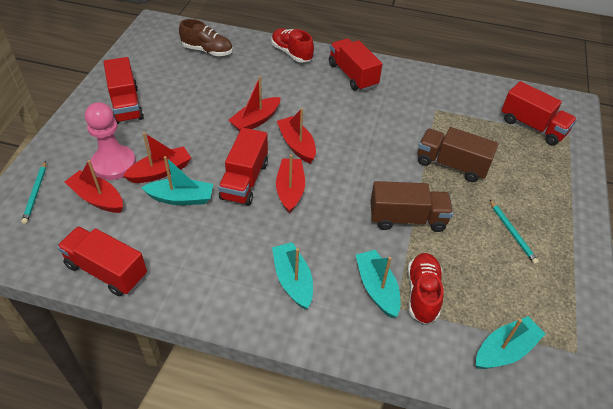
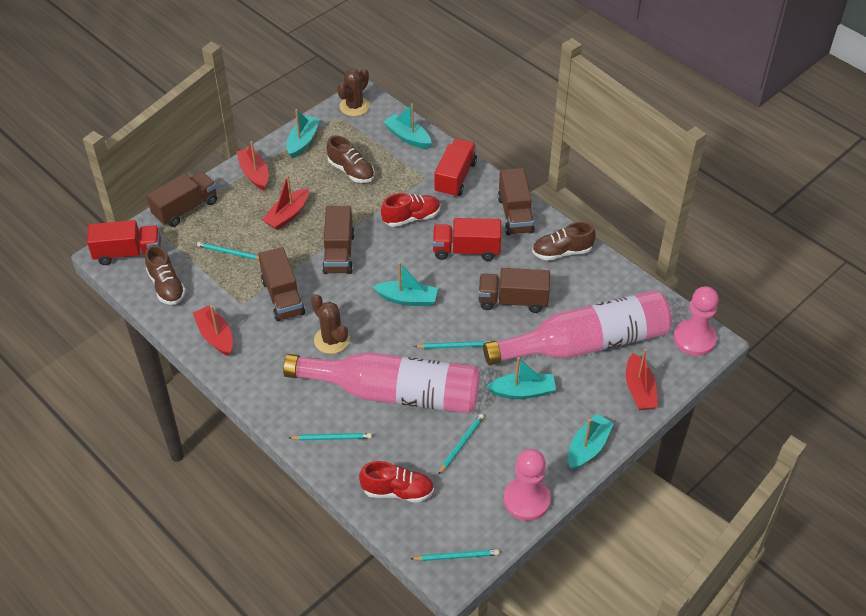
brown cactus: 0 -> 2
brown shoe: 1 -> 3
brown truck: 2 -> 5
pink bottle: 0 -> 2
pink pawn: 1 -> 2
red boat: 5 -> 4
red truck: 5 -> 3
turquoise boat: 4 -> 5
turquoise pencil: 2 -> 5

